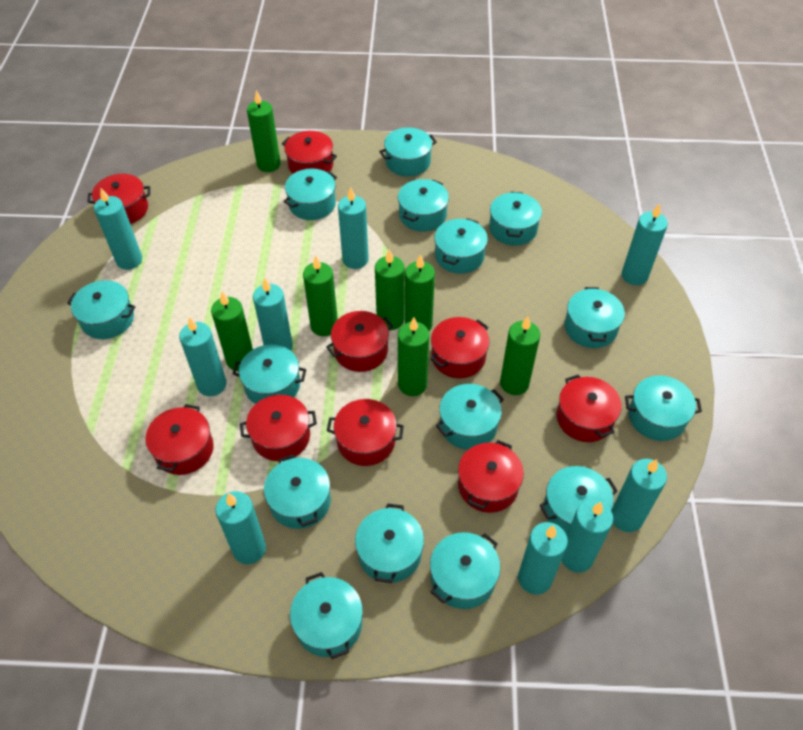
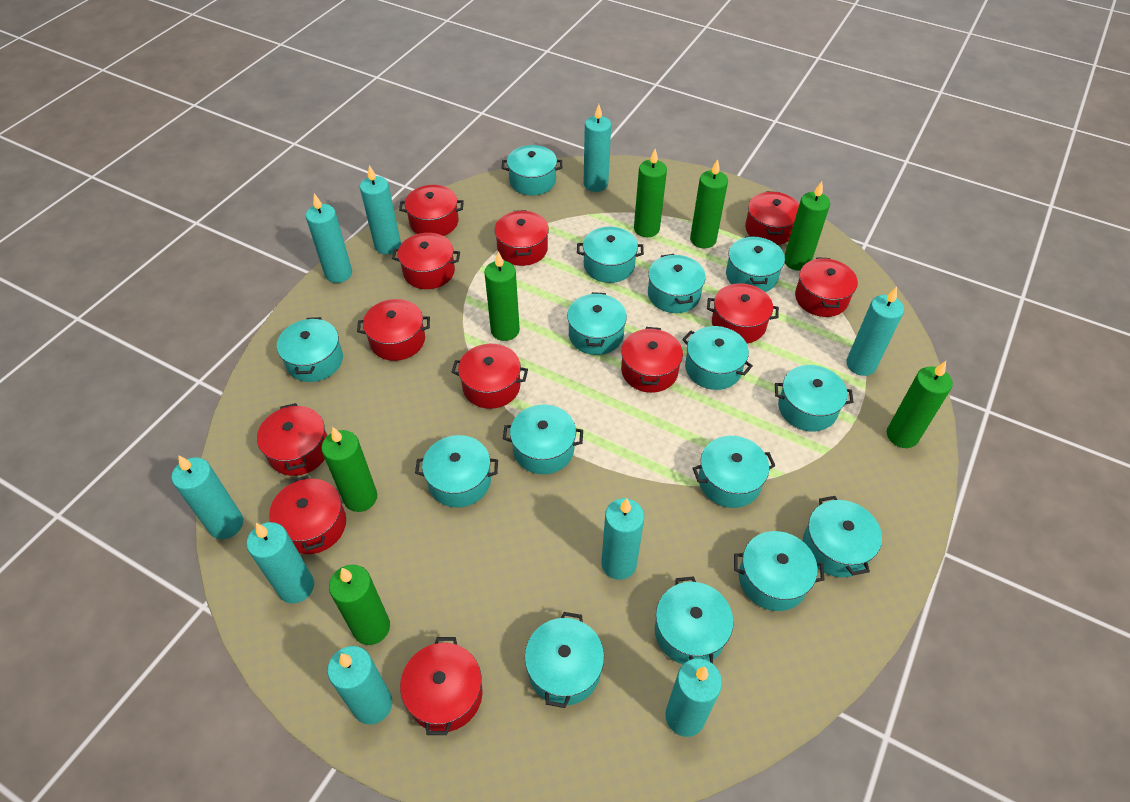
red pot: 9 -> 12

